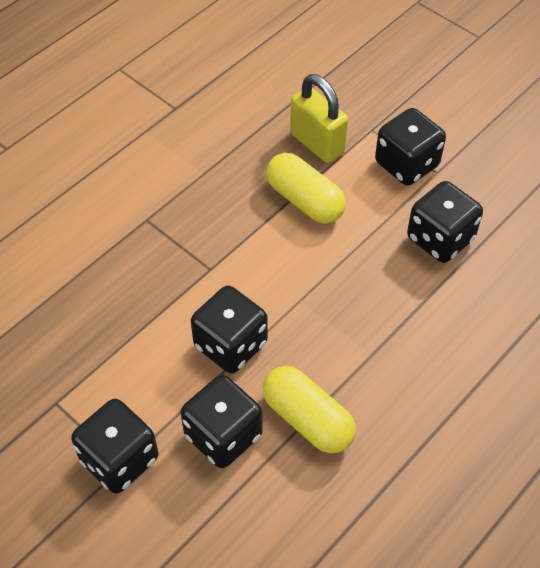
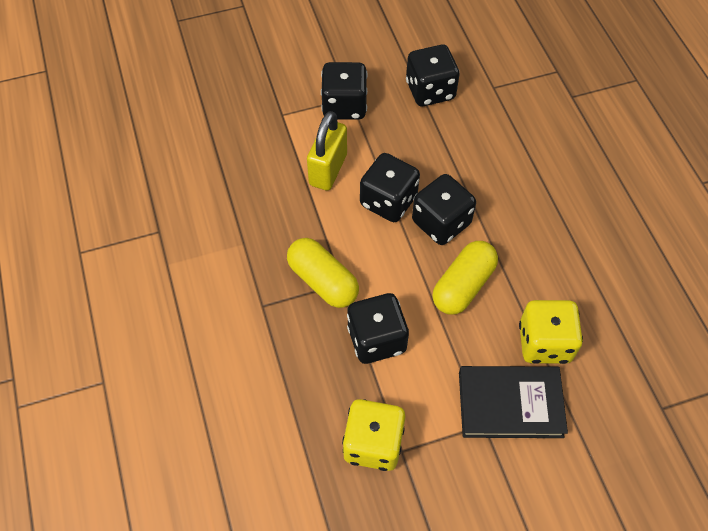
black book: 0 -> 1
yellow dice: 0 -> 2

